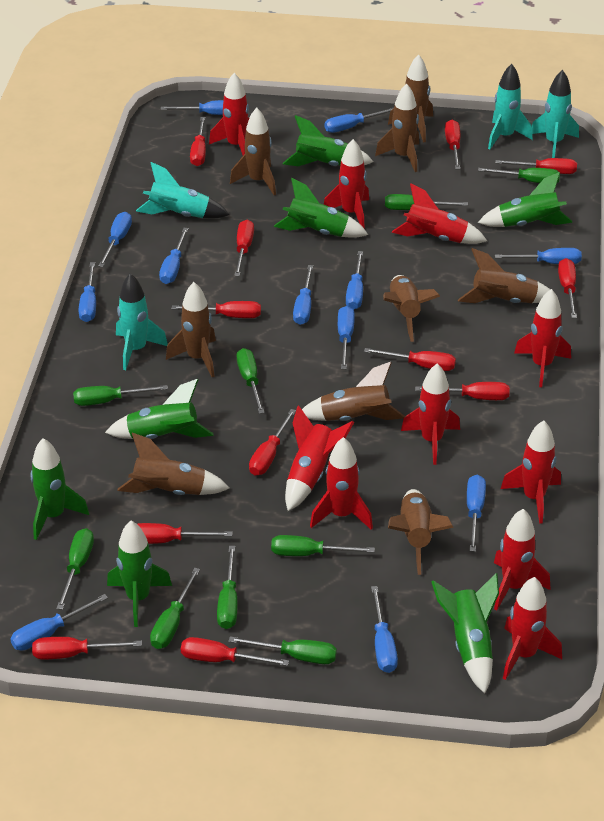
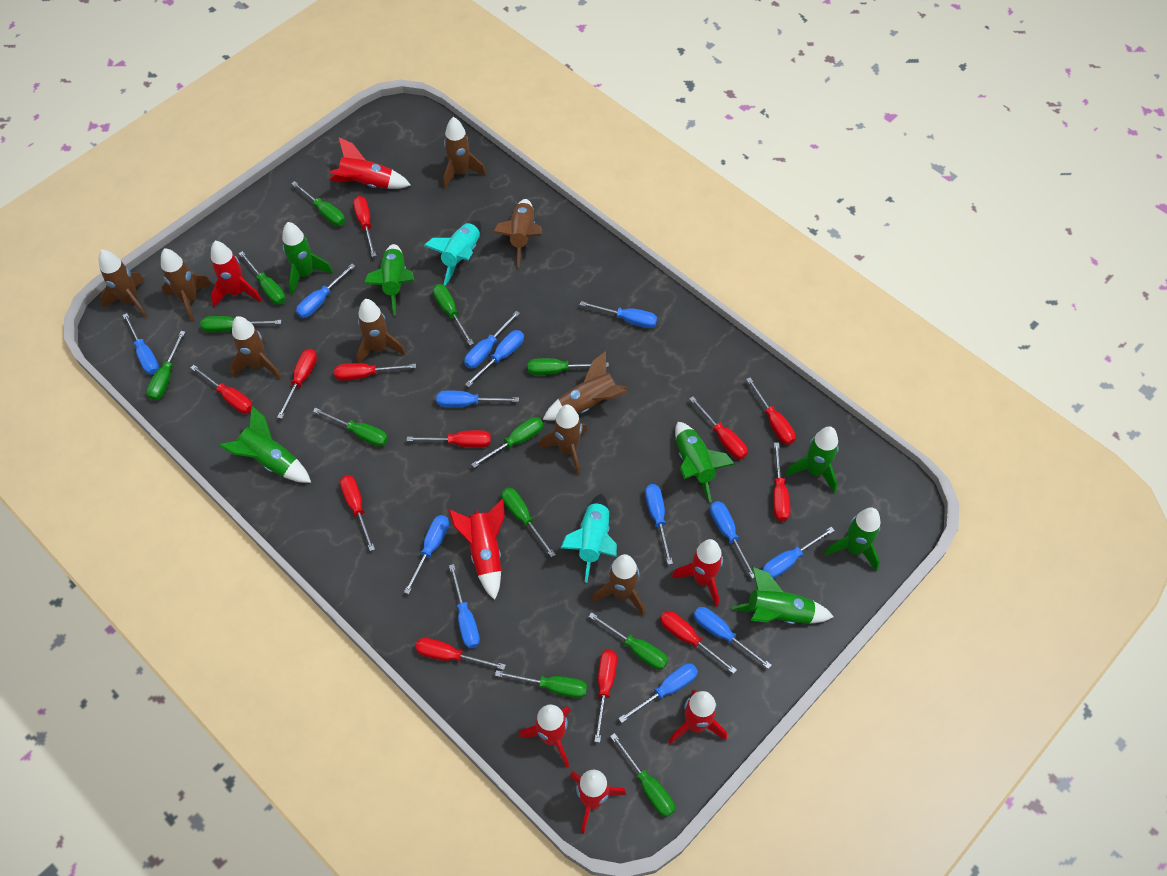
blue screwdriver: 12 -> 13
green screwdriver: 9 -> 12
red rocket: 10 -> 7
turquoise rocket: 4 -> 2

